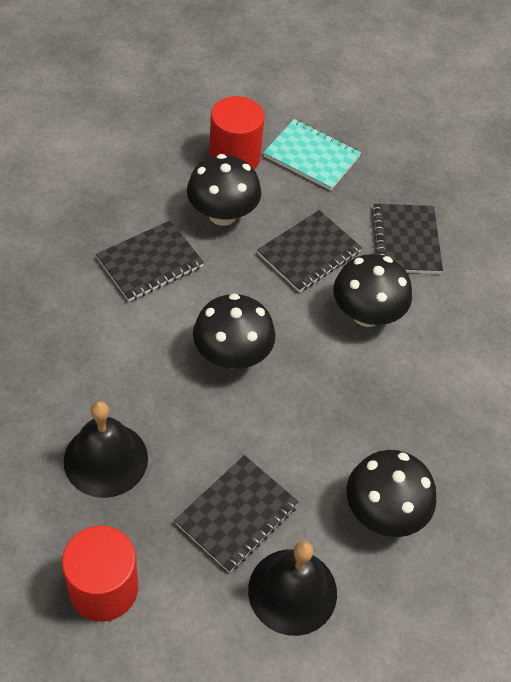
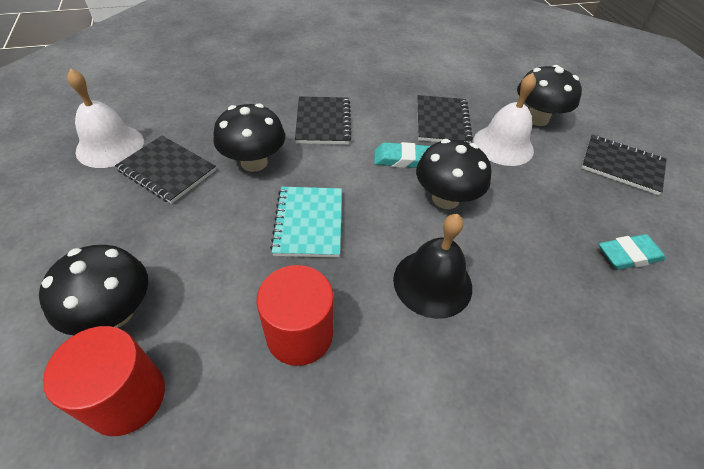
black bell: 2 -> 1
turquoise eraser: 0 -> 2
white bell: 0 -> 2

